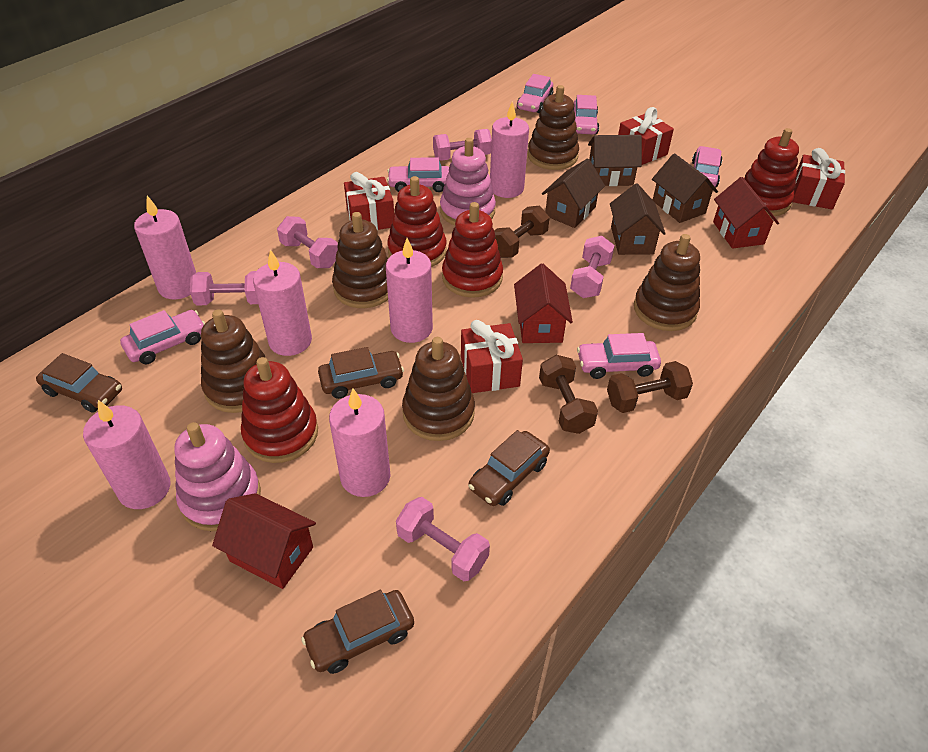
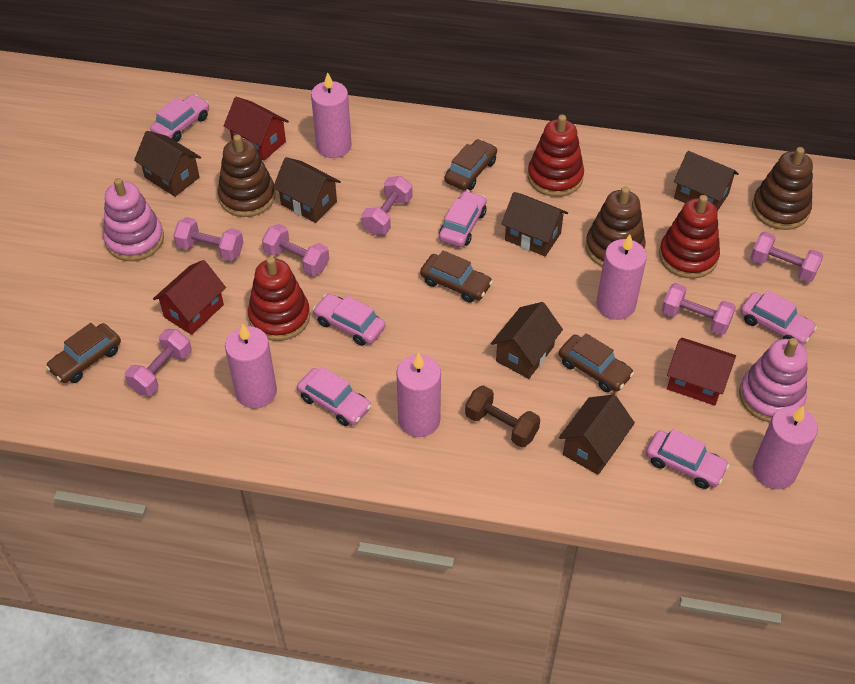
brown dumbbell: 3 -> 1
brown house: 4 -> 6
brown stacking toy: 5 -> 3
pink candle: 6 -> 5
pink dumbbell: 5 -> 6
red gift: 4 -> 0
red stacking toy: 4 -> 3

